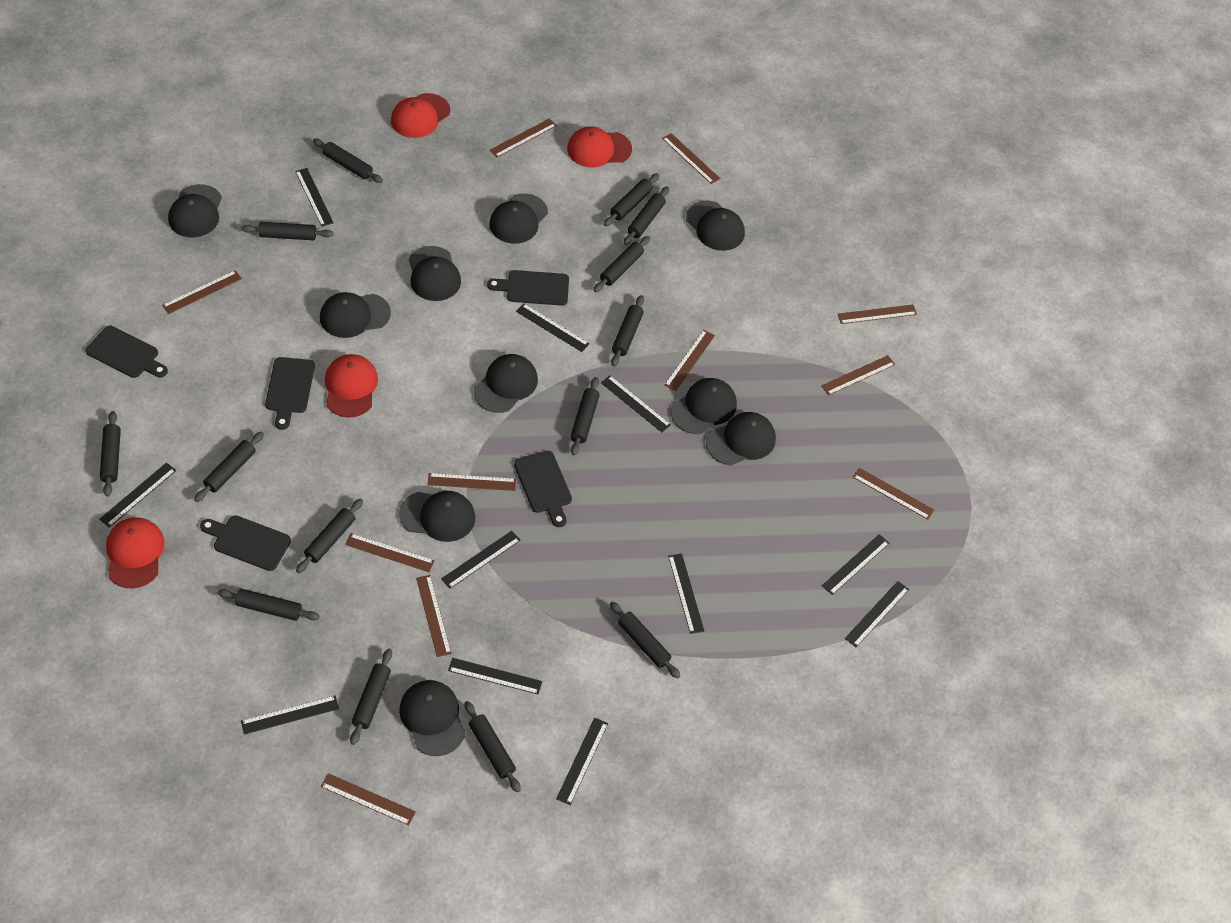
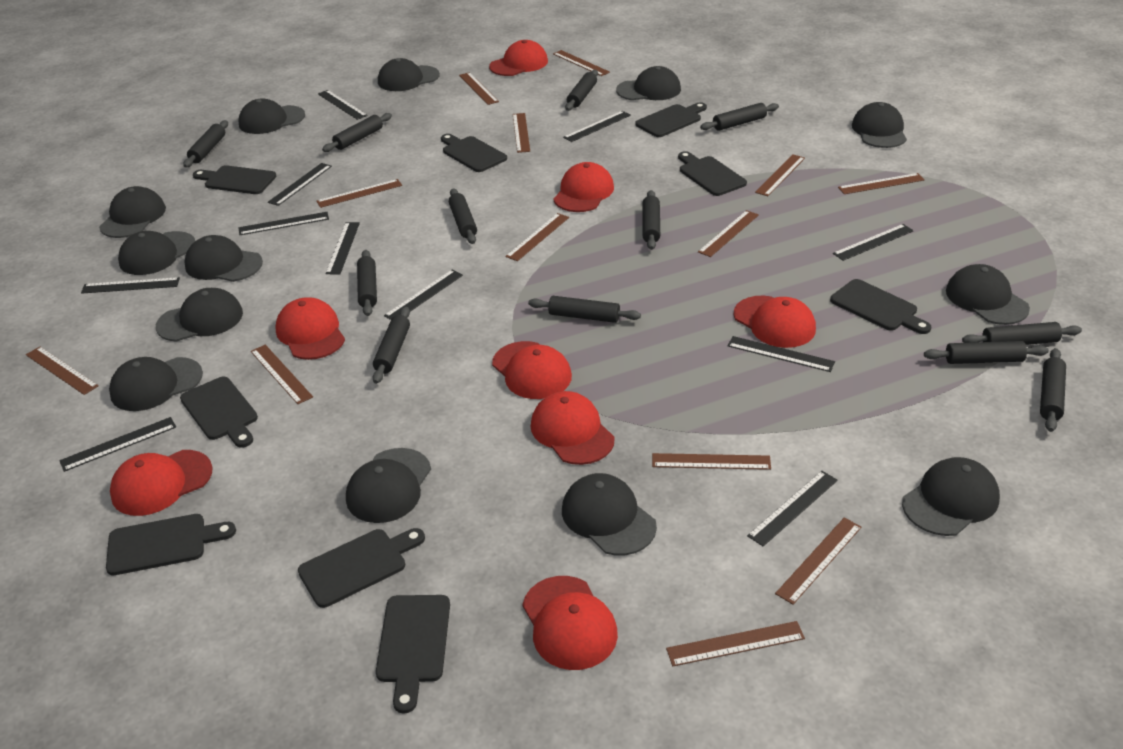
black cap: 10 -> 13
black cutting board: 5 -> 9
black rolling pin: 14 -> 12
brown ruler: 11 -> 13
red cap: 4 -> 8

